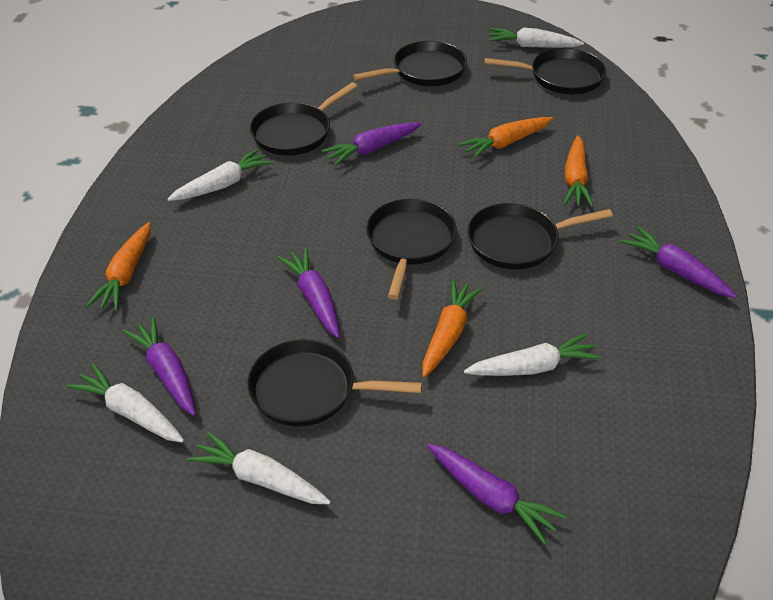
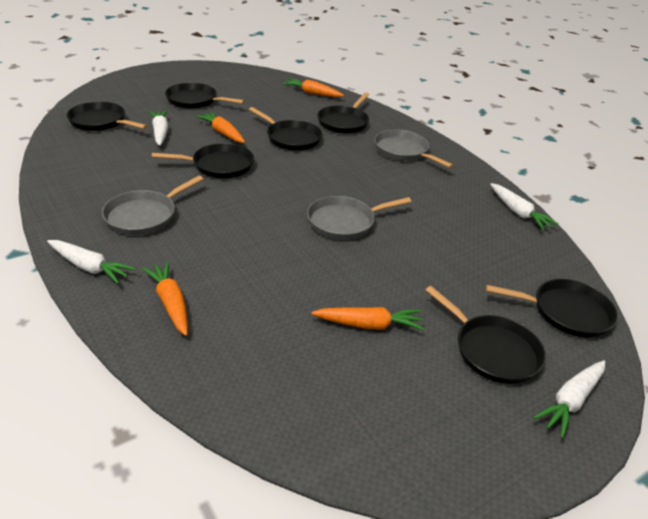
black pan: 6 -> 7
grey pan: 0 -> 3
purple carrot: 5 -> 0
white carrot: 5 -> 4

